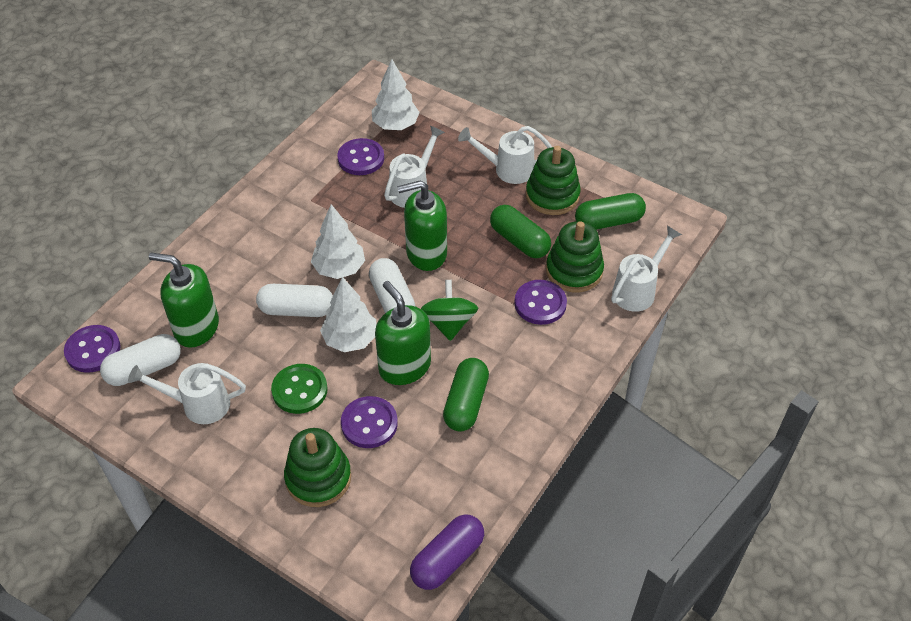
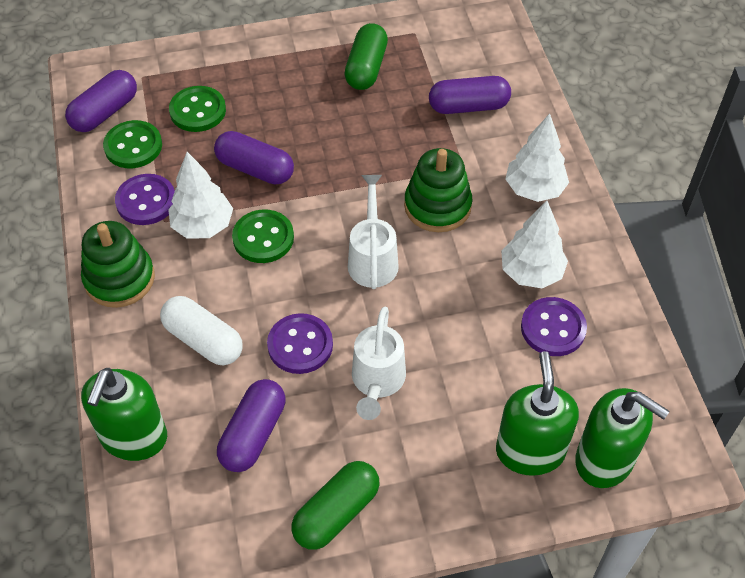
green button: 1 -> 3
green capsule: 3 -> 2
green spinning top: 1 -> 0
green stacking toy: 3 -> 2
purple button: 4 -> 3
purple capsule: 1 -> 4
white capsule: 3 -> 1
white watering can: 4 -> 2

